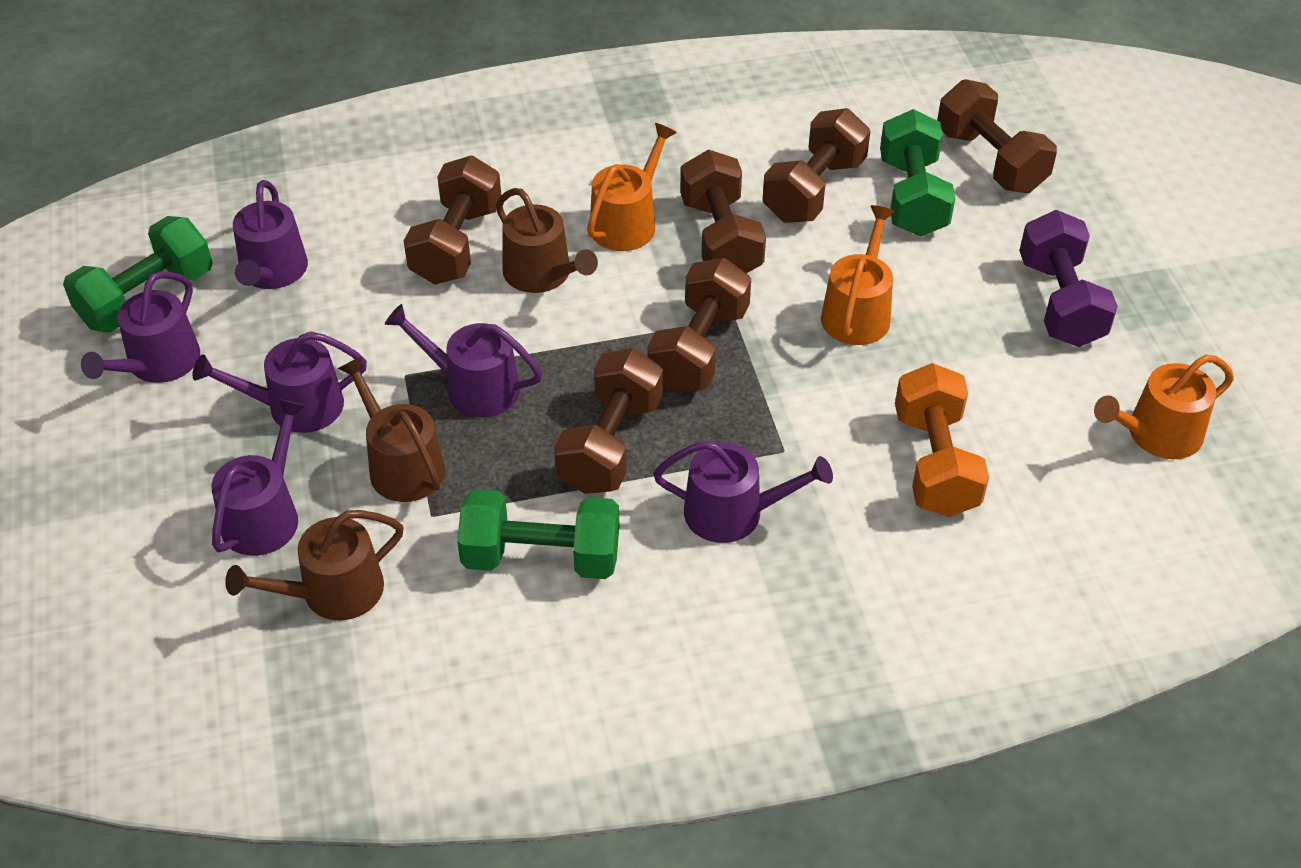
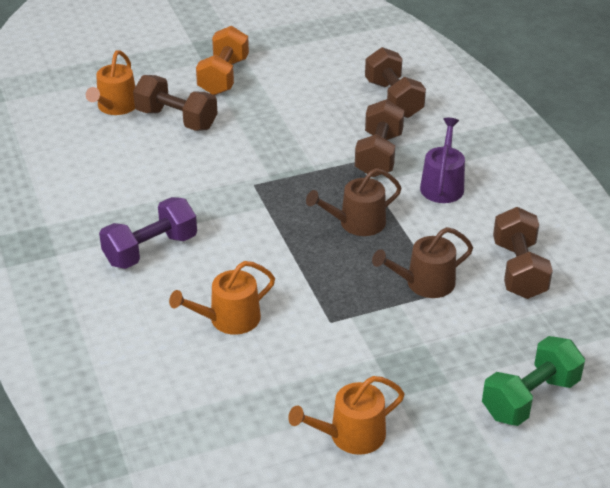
brown dumbbell: 6 -> 4
brown watering can: 3 -> 2
green dumbbell: 3 -> 1
purple watering can: 6 -> 1

